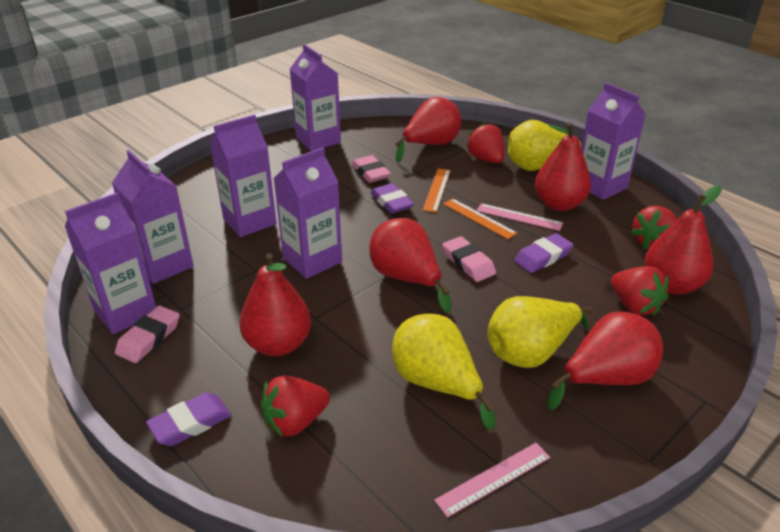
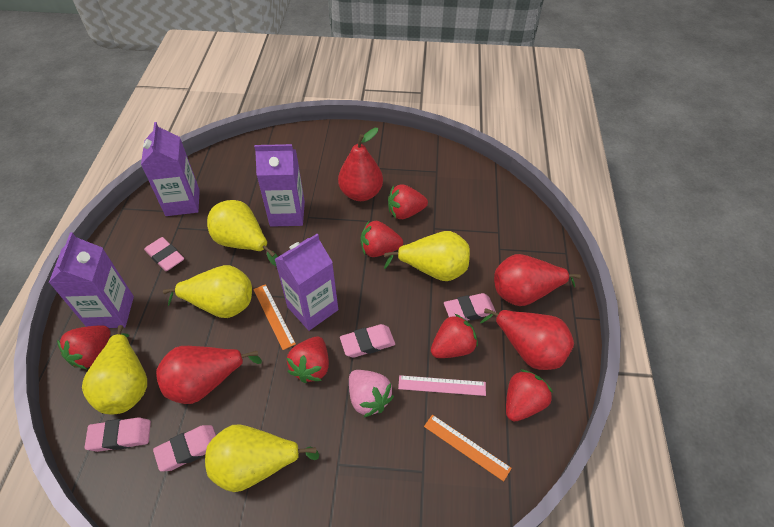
pink eraser: 3 -> 5
pink ruler: 2 -> 1
pink strawberry: 0 -> 1
purple carton: 6 -> 4
purple eraser: 3 -> 0
red pear: 6 -> 4
red strawberry: 4 -> 6
yellow pear: 3 -> 5

